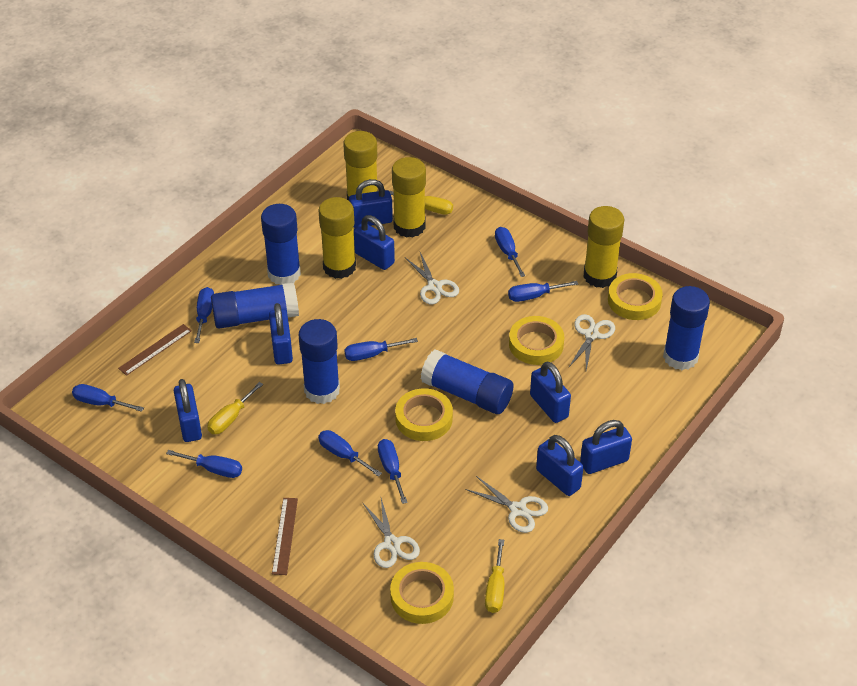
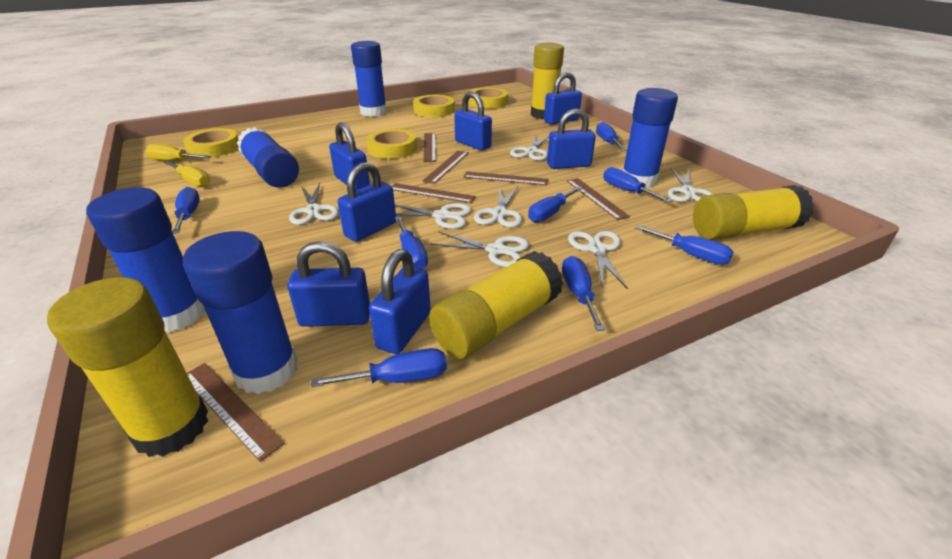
brown ruler: 2 -> 6
white scissors: 4 -> 7
yellow screwdriver: 3 -> 2

